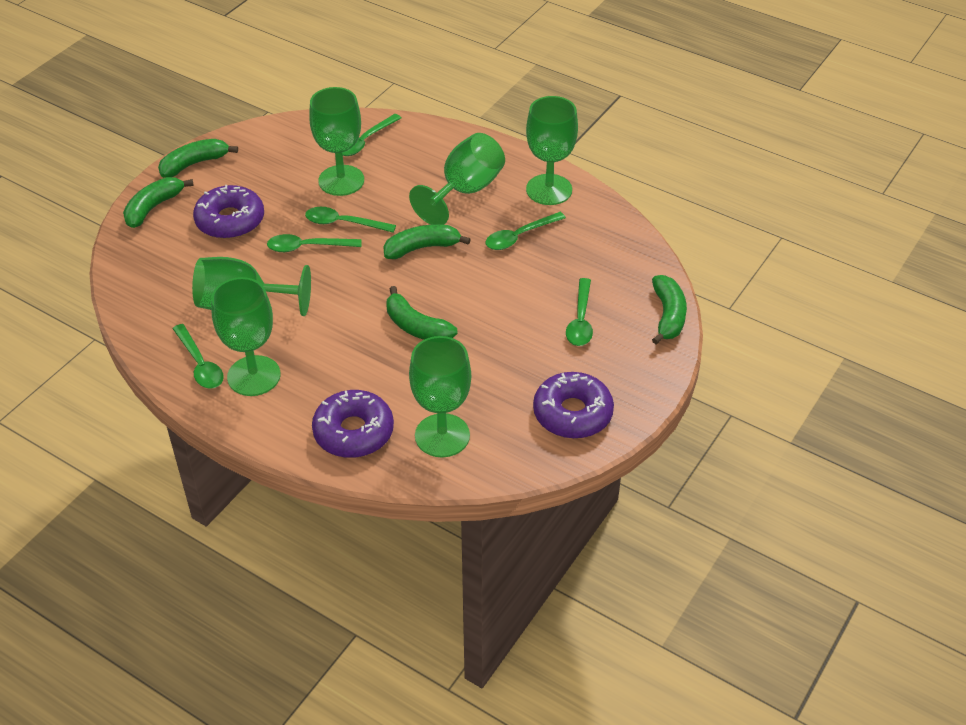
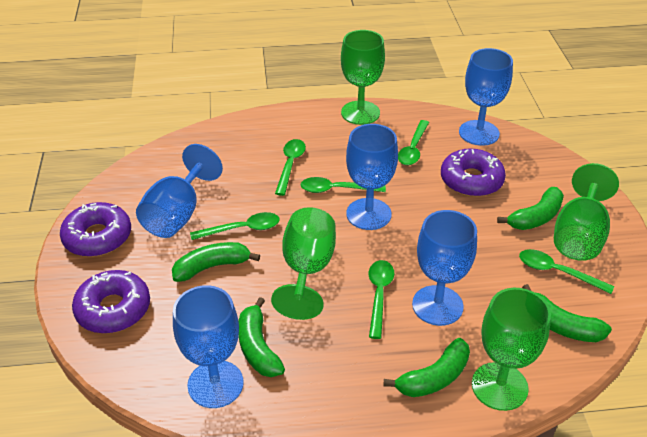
blue goblet: 0 -> 5
green goblet: 6 -> 4

